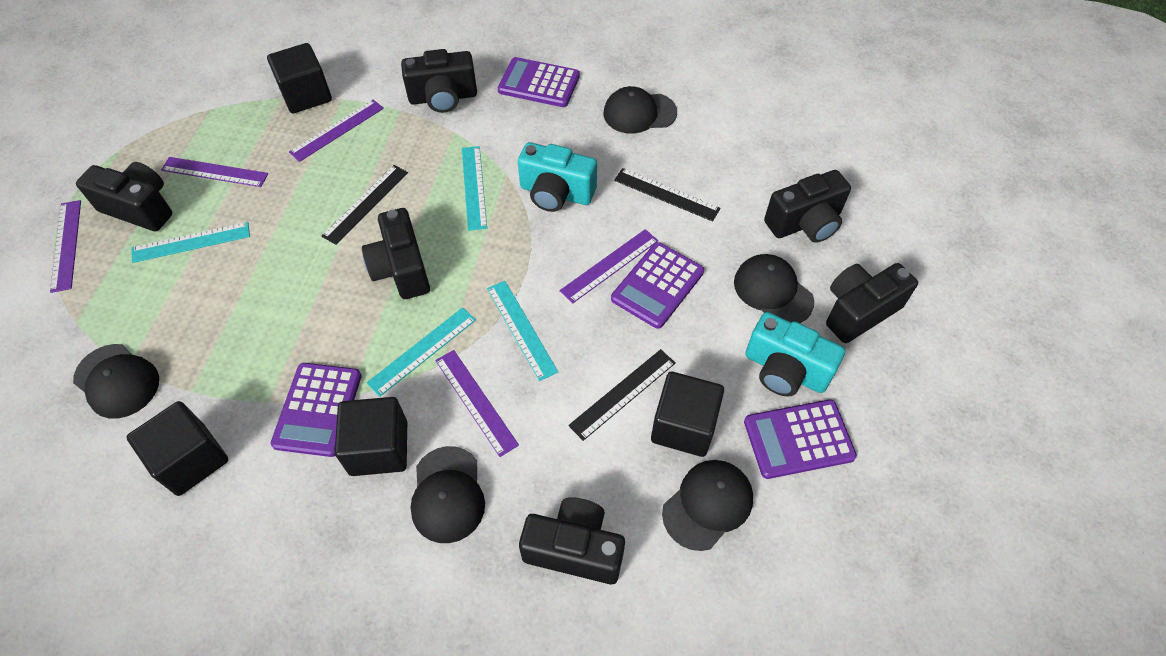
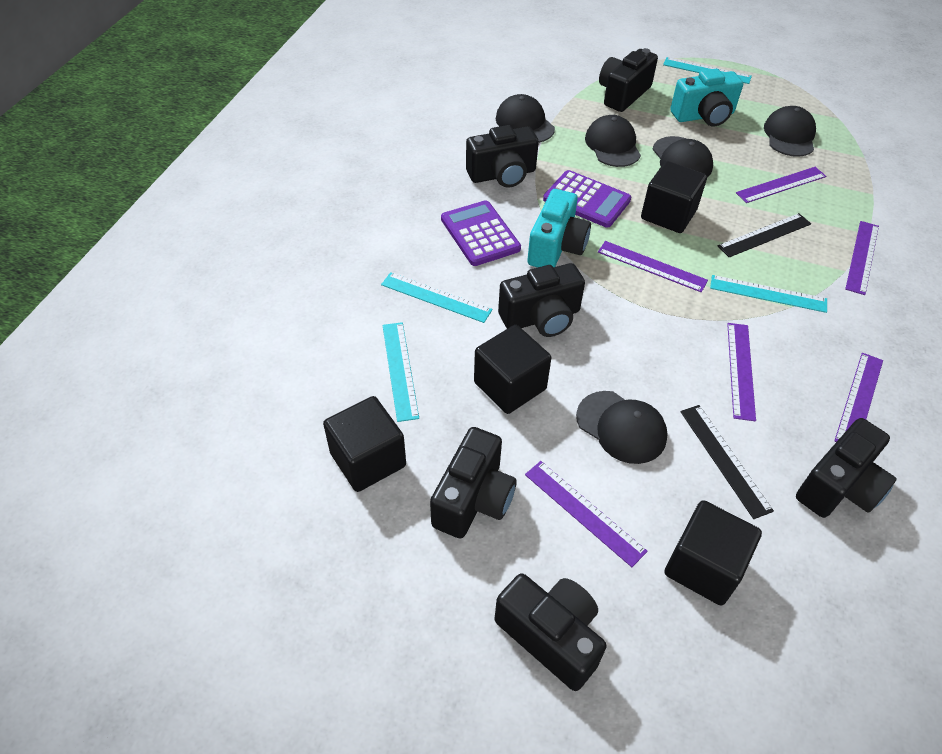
black ruler: 3 -> 2
purple calculator: 4 -> 2
purple ruler: 5 -> 6

